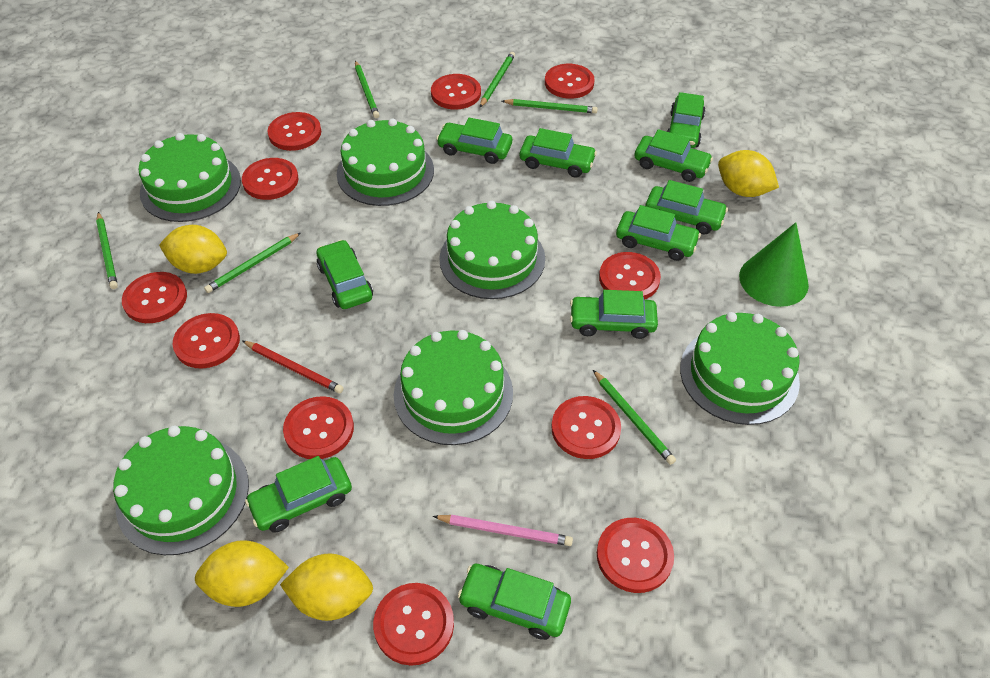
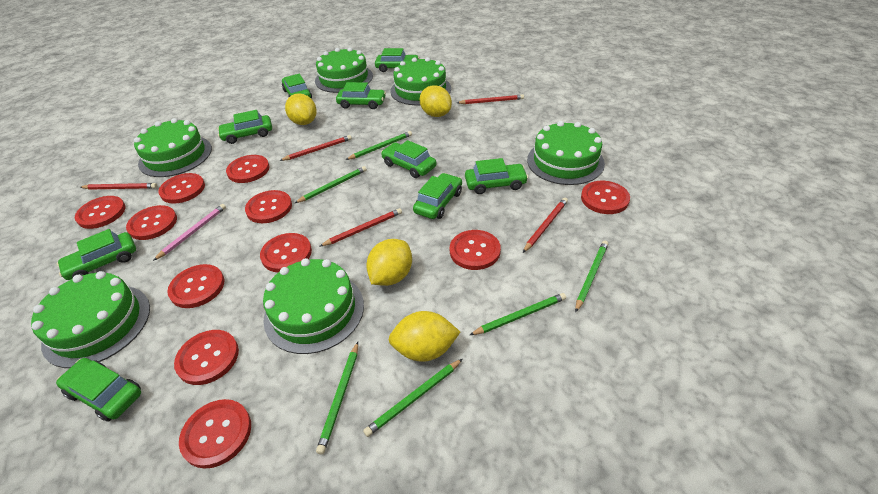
green car: 10 -> 9
green cone: 1 -> 0
red pencil: 1 -> 5

